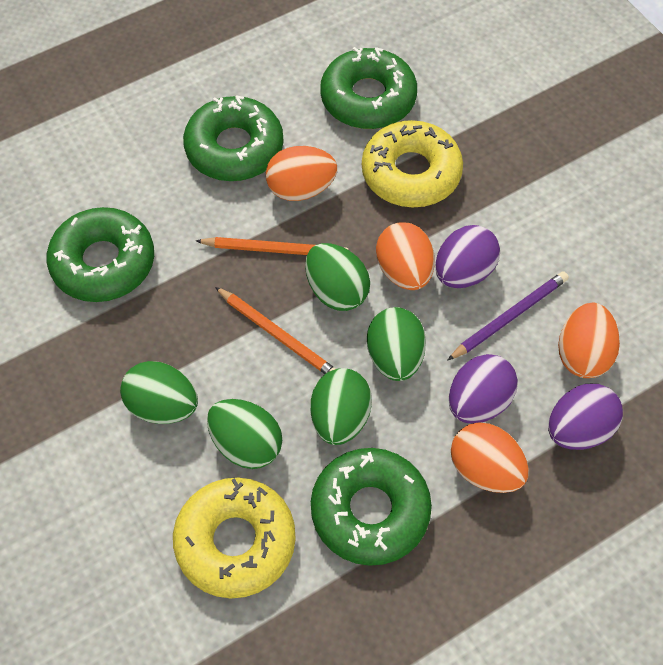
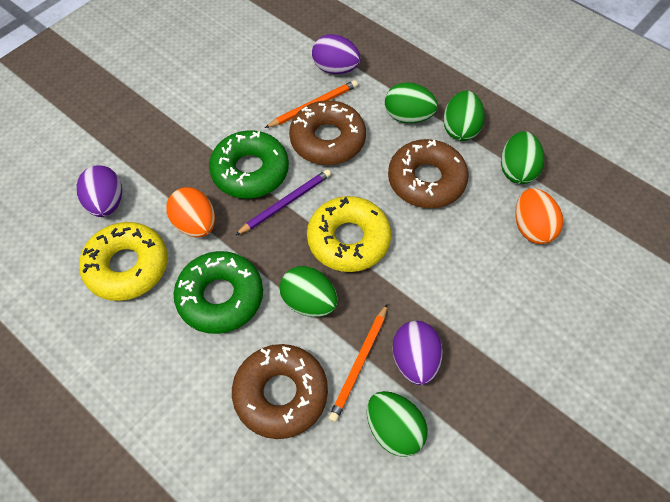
brown donut: 0 -> 3
green donut: 4 -> 2
orange egg: 4 -> 2

